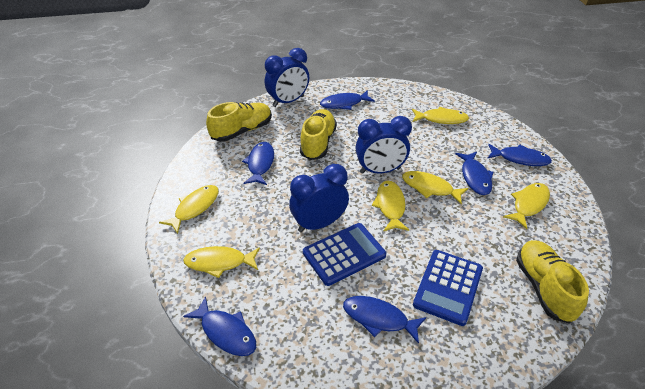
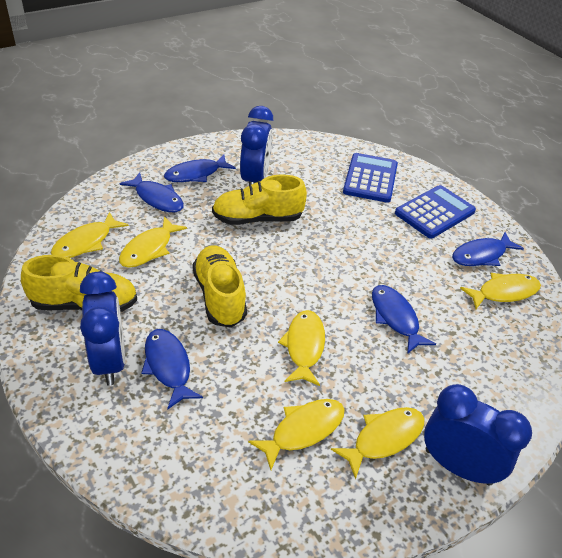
blue fish: 6 -> 5

